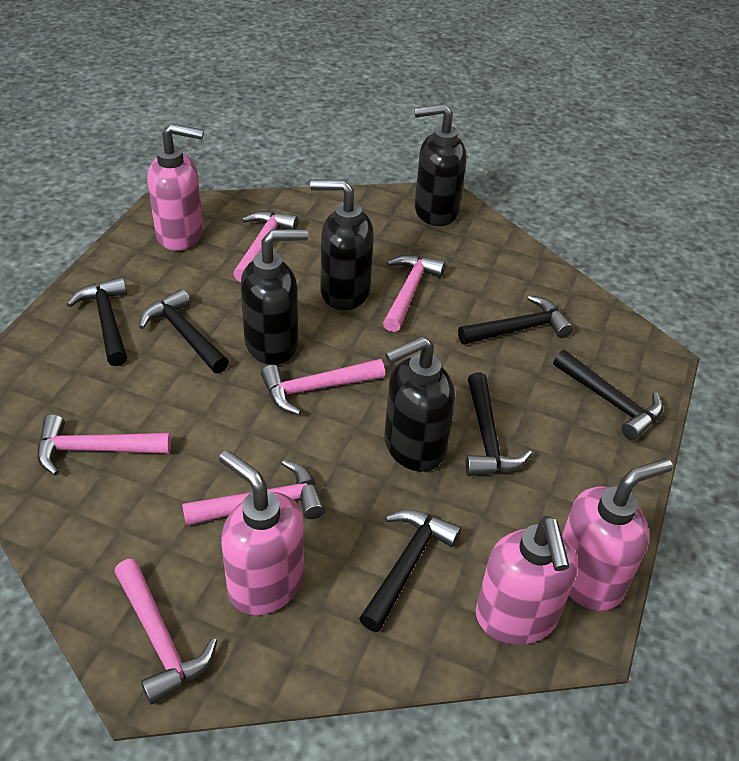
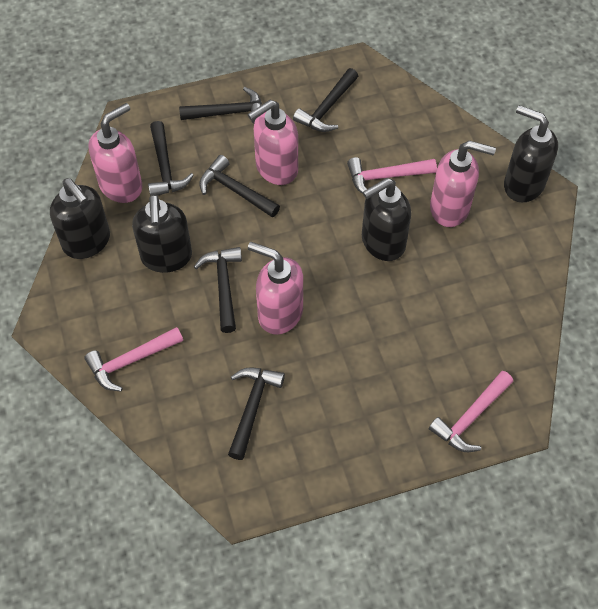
pink hammer: 6 -> 3

